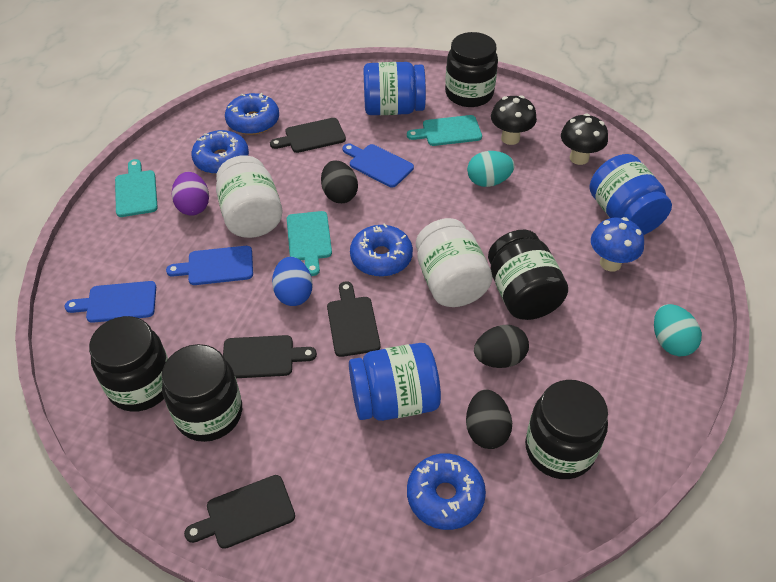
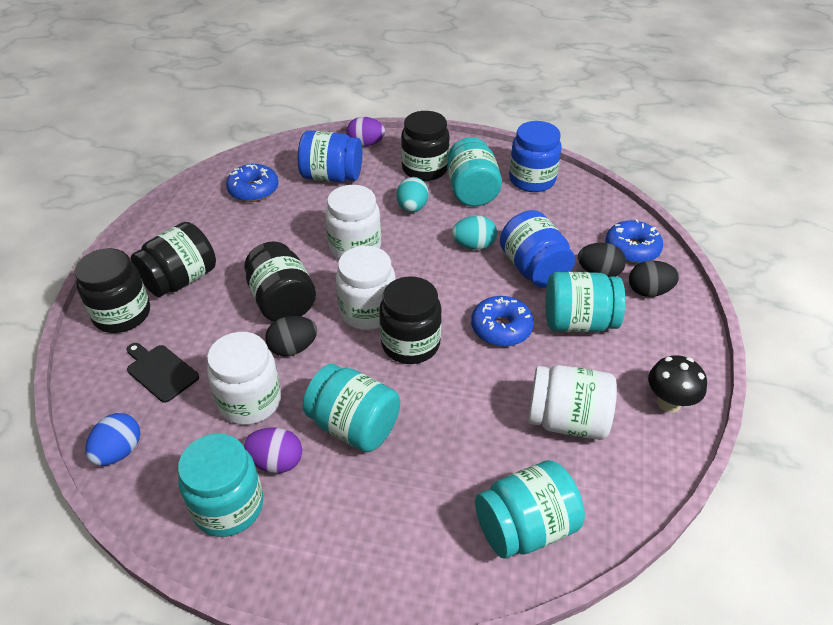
black cutting board: 4 -> 1
black mushroom: 2 -> 1
blue cutting board: 3 -> 0
blue donut: 4 -> 3
blue mushroom: 1 -> 0
purple egg: 1 -> 2
turquoise cutting board: 3 -> 0
turquoise jar: 0 -> 5
white jar: 2 -> 4

